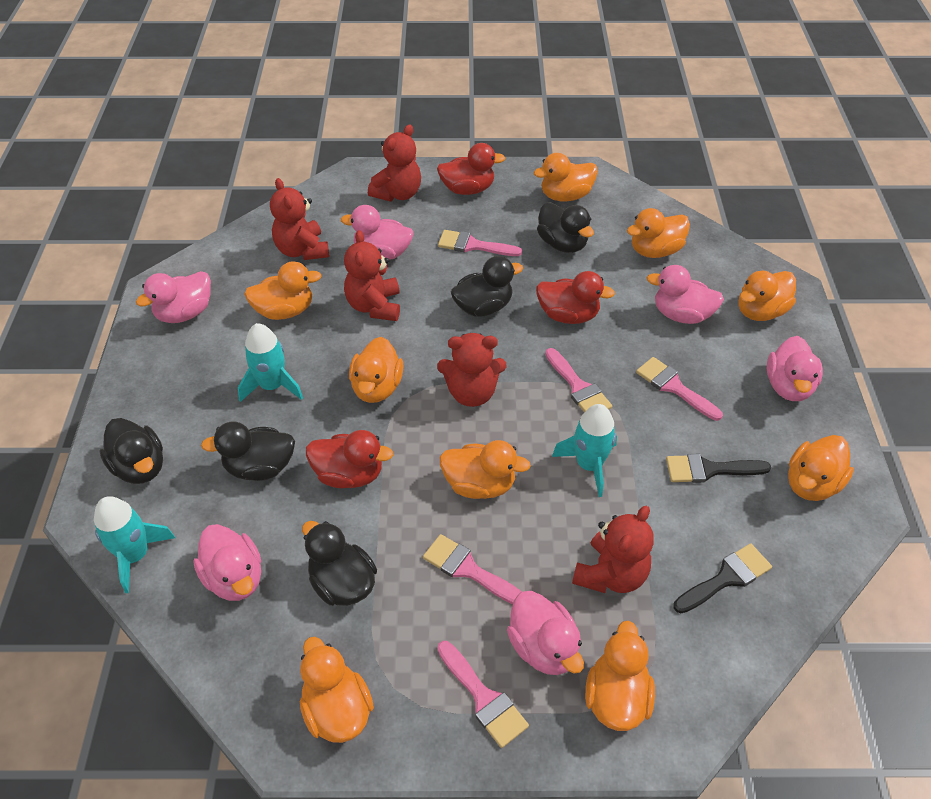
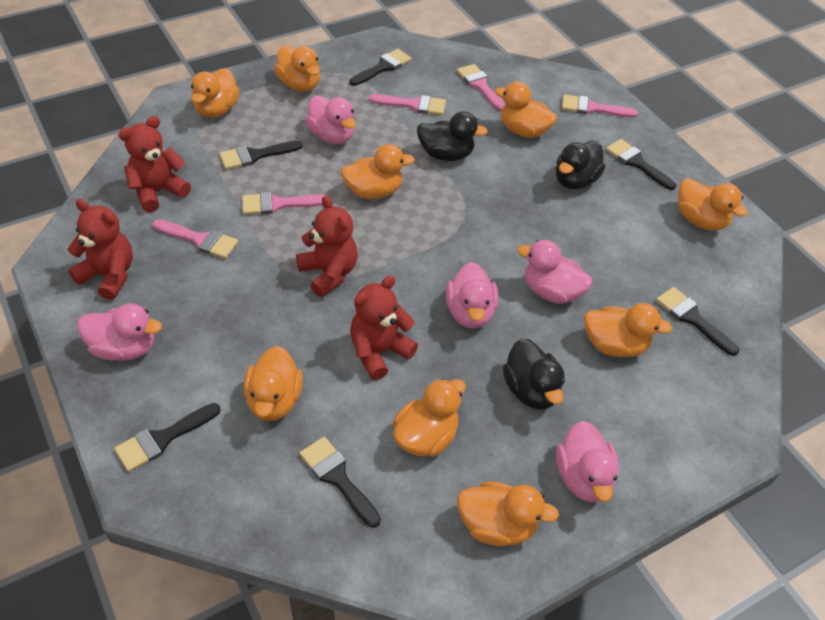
black brush: 2 -> 6
black duck: 5 -> 3
pink duck: 6 -> 5
red duck: 3 -> 0
red teddy bear: 5 -> 4
turquoise rocket: 3 -> 0

